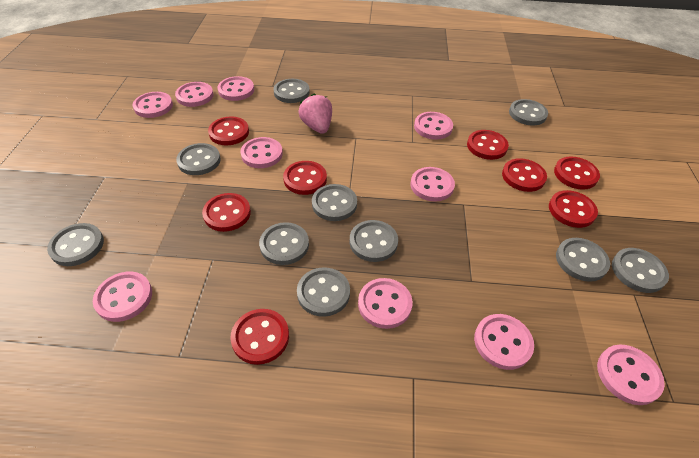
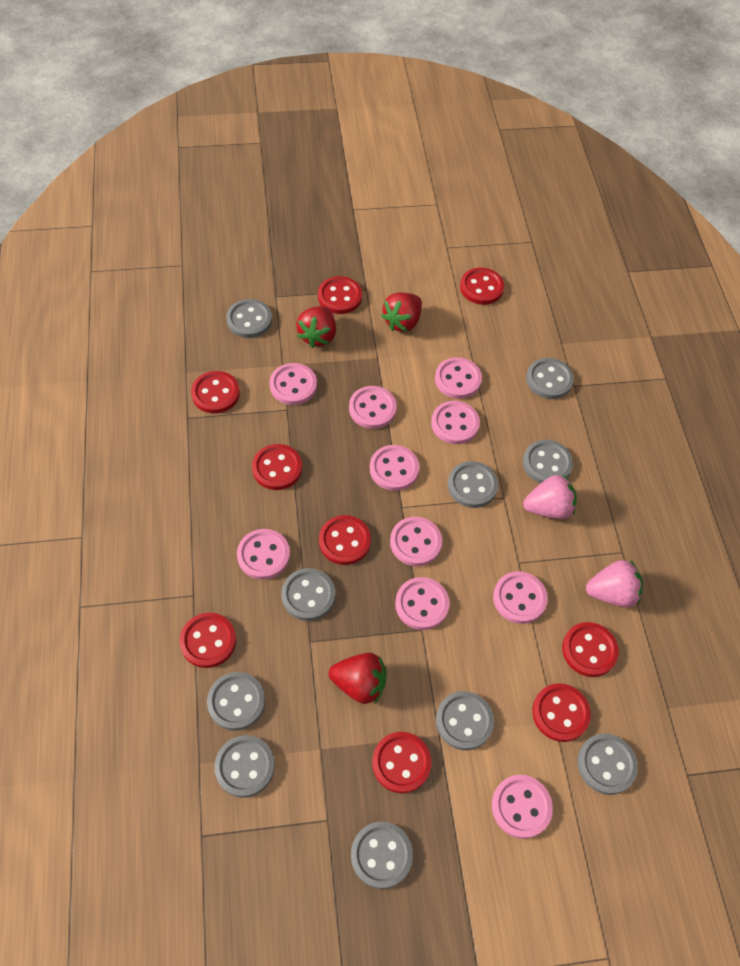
pink strawberry: 1 -> 2
red button: 8 -> 9
red strawberry: 0 -> 3

